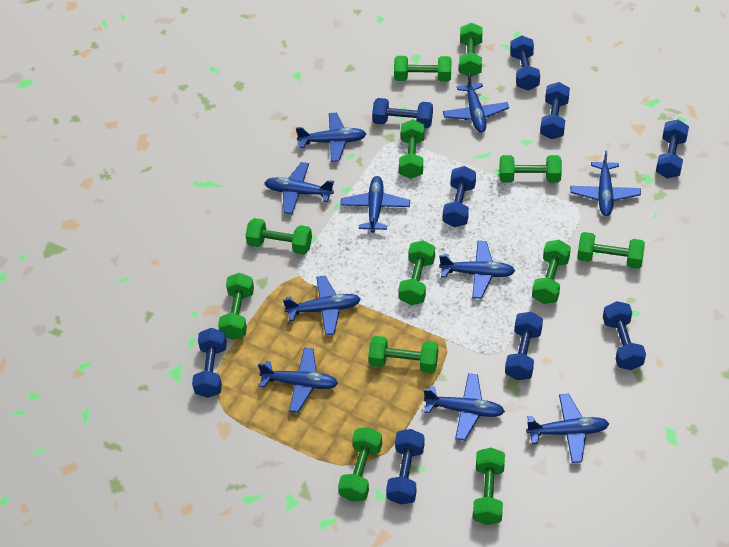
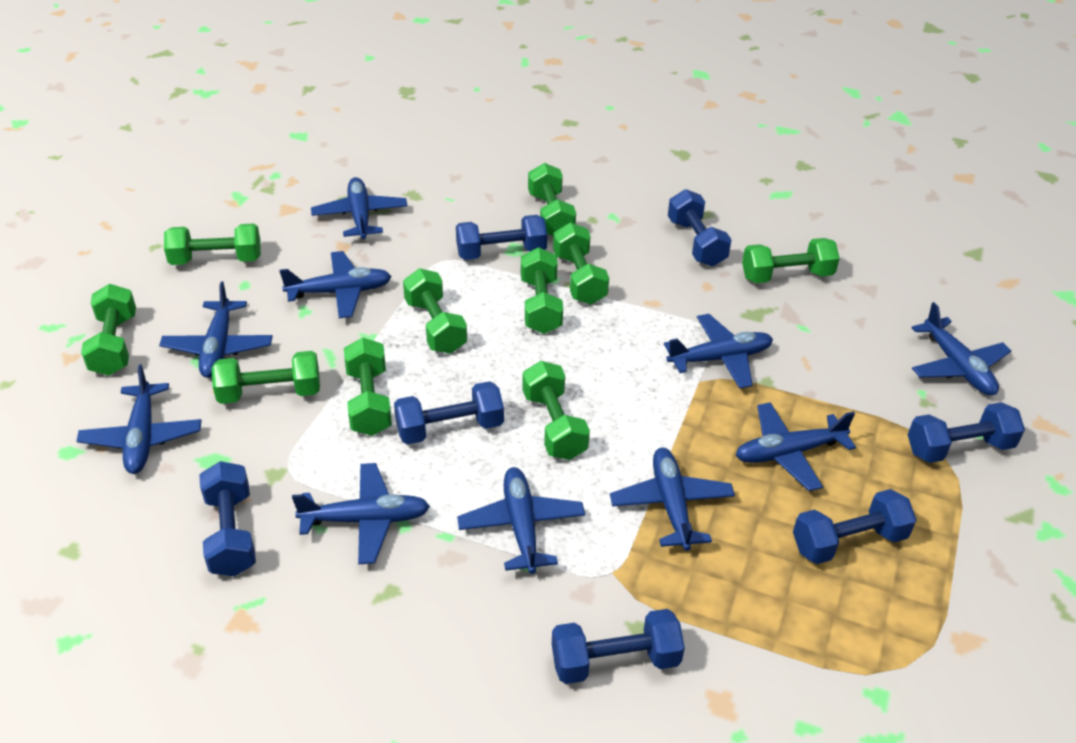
blue dumbbell: 9 -> 7
green dumbbell: 12 -> 10

